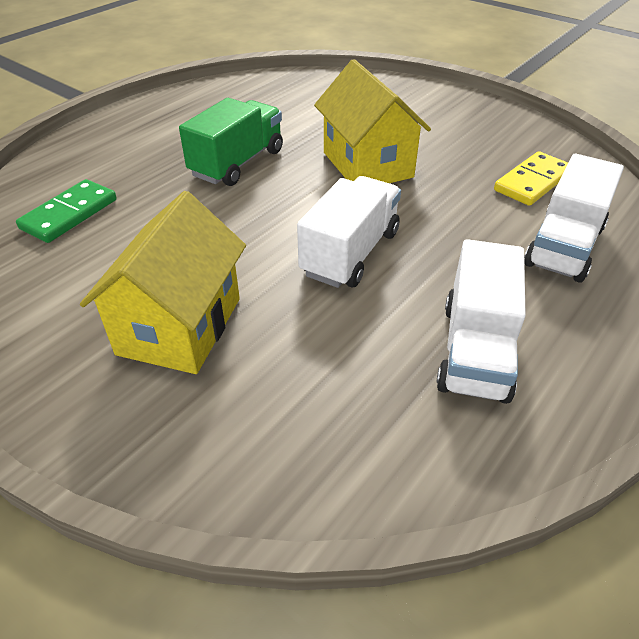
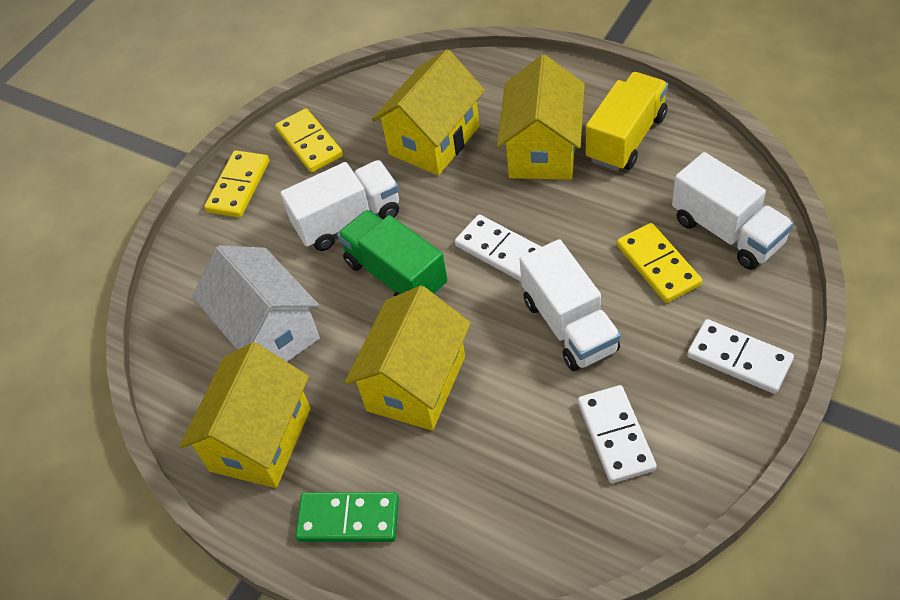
white domino: 0 -> 3
white house: 0 -> 1
yellow domino: 1 -> 3
yellow house: 2 -> 4
yellow truck: 0 -> 1

